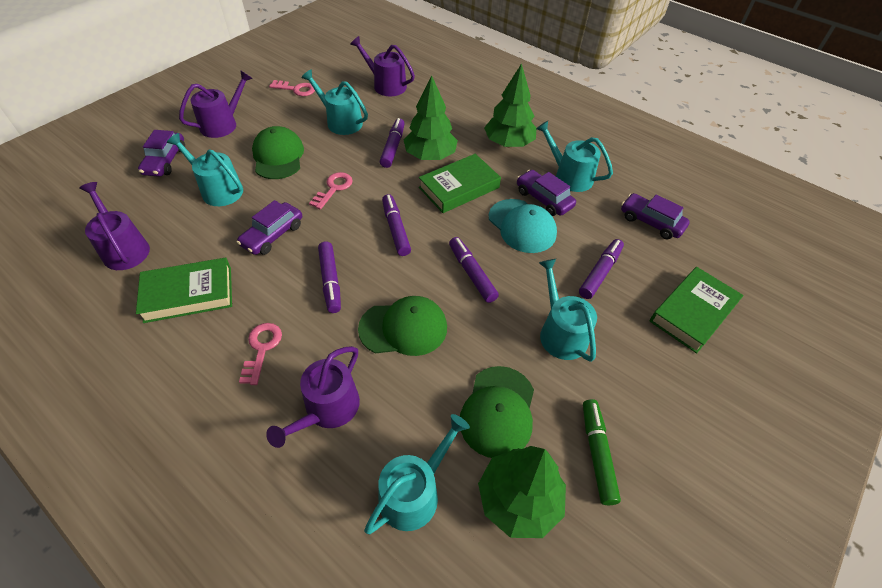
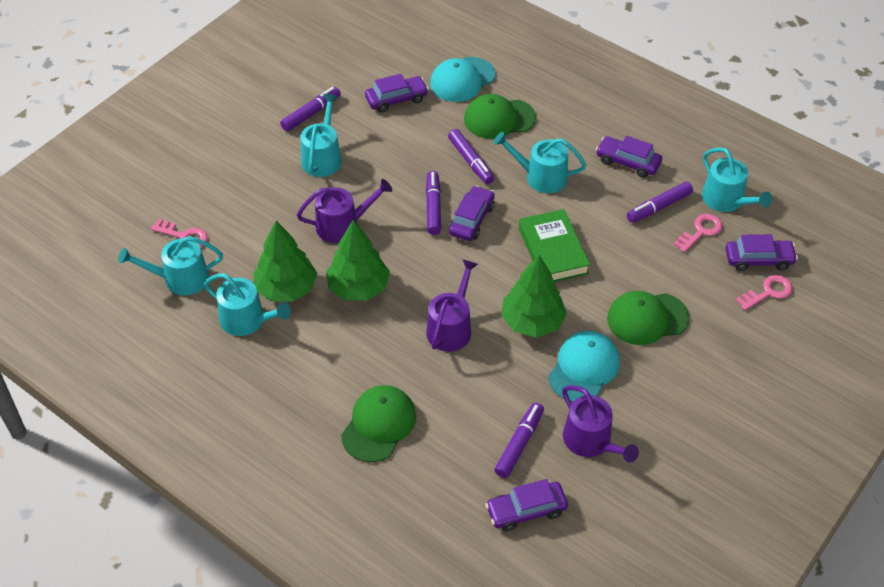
green book: 3 -> 1
green marker: 1 -> 0
purple car: 4 -> 5
purple watering can: 4 -> 3
turquoise cap: 1 -> 2

